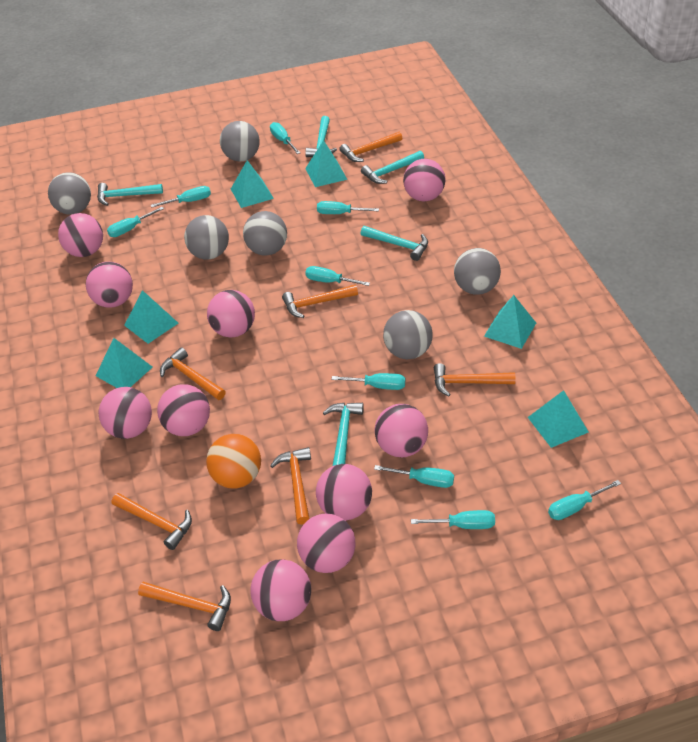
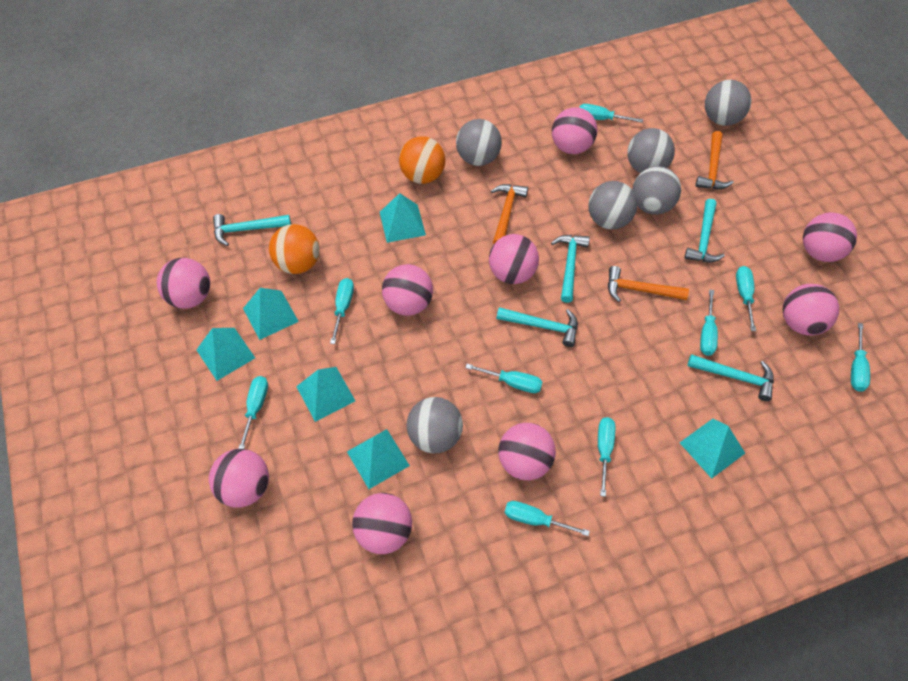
orange ball: 1 -> 2
orange hammer: 7 -> 3
pink ball: 10 -> 9

